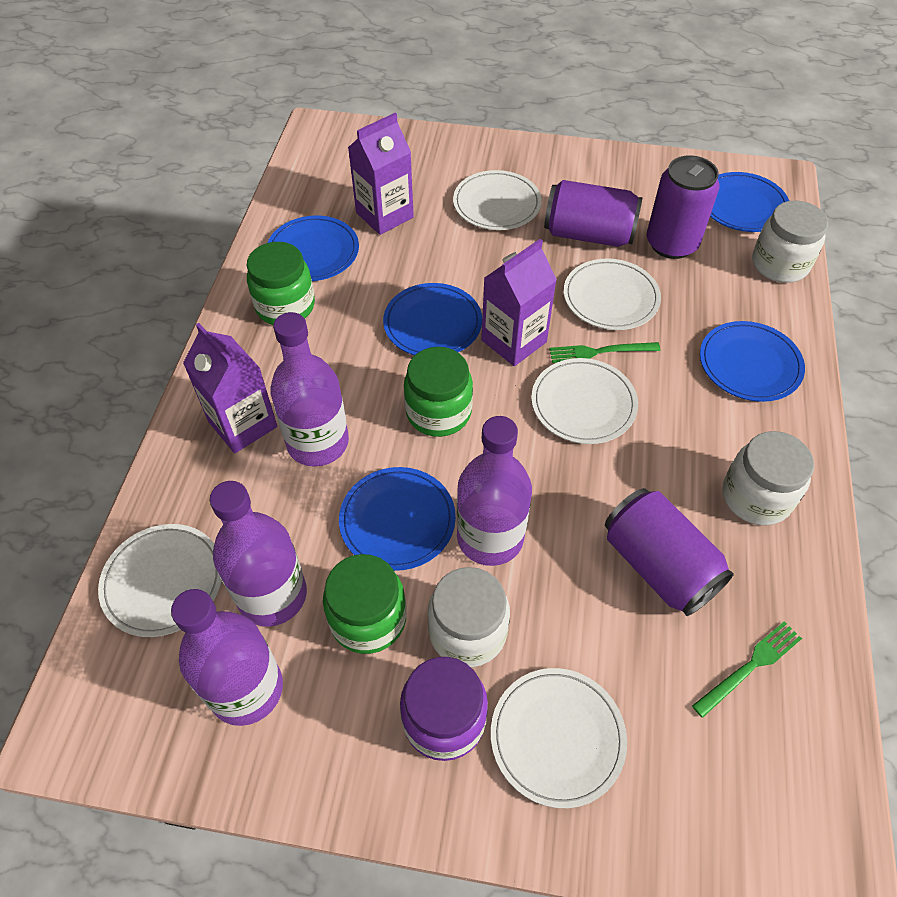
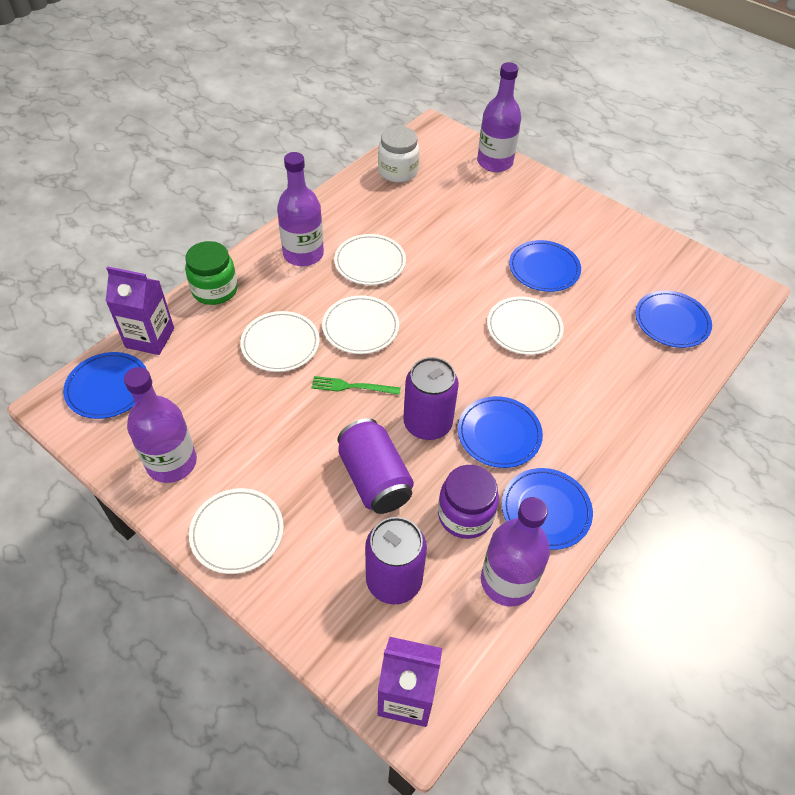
green fork: 2 -> 1
green jar: 3 -> 1
purple carton: 3 -> 2
white jar: 3 -> 1

